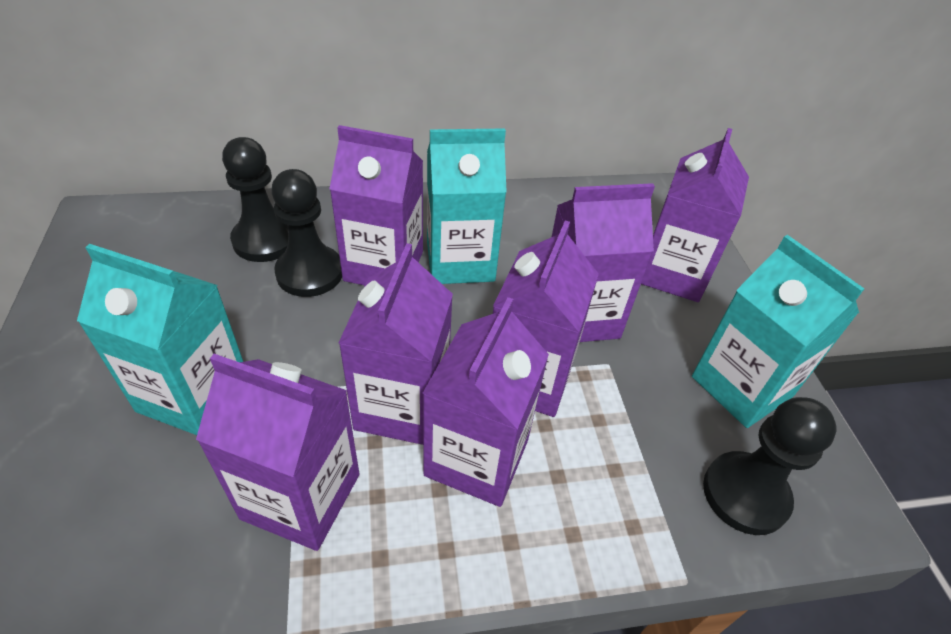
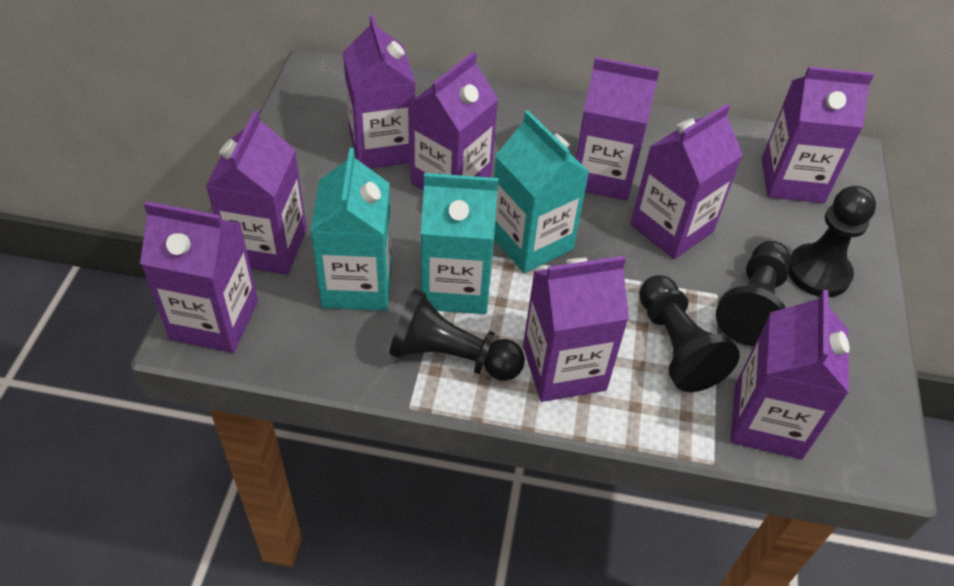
black pawn: 3 -> 4
purple carton: 7 -> 9

